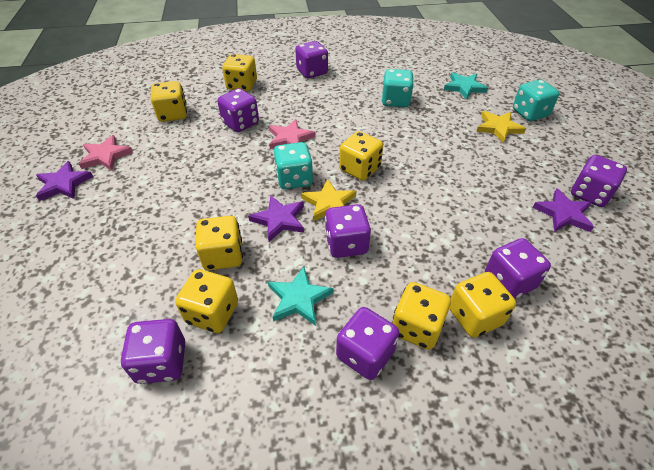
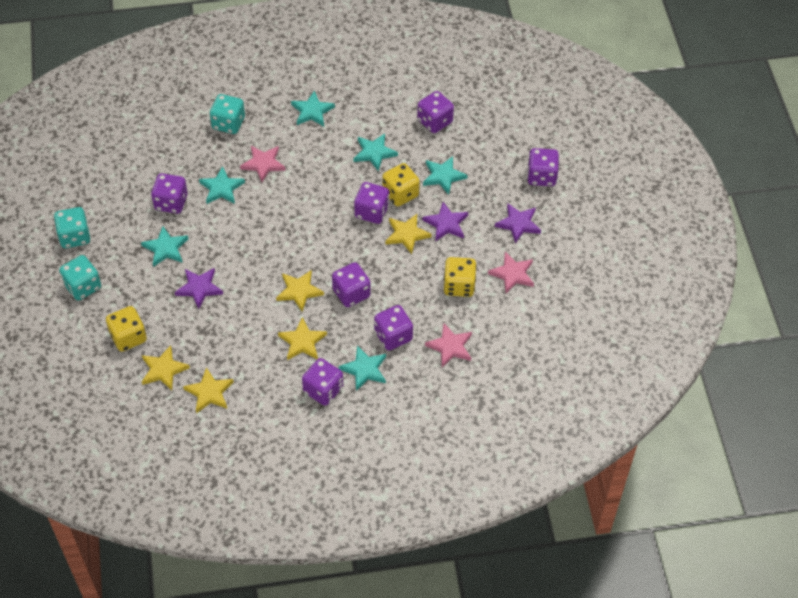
pink star: 2 -> 3
turquoise star: 2 -> 6
yellow dice: 7 -> 3
yellow star: 2 -> 5

